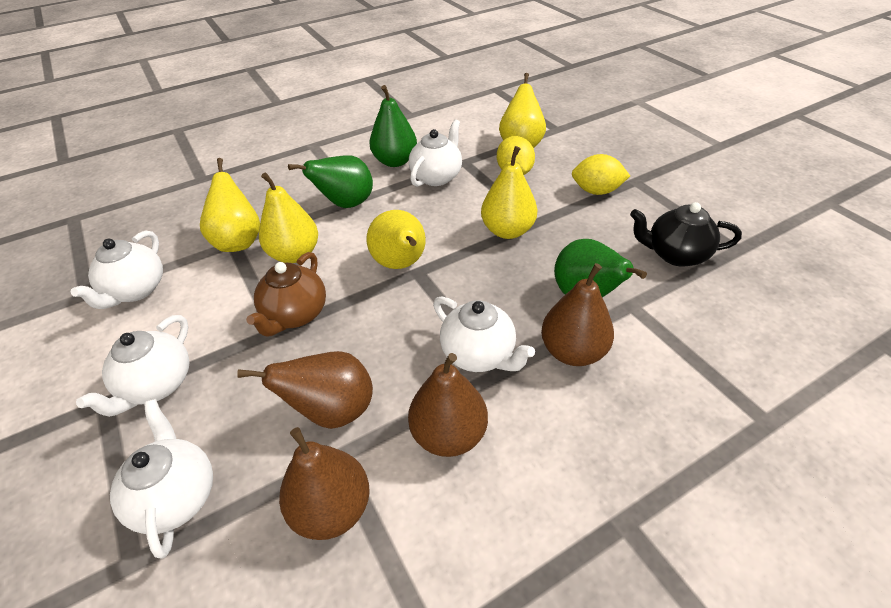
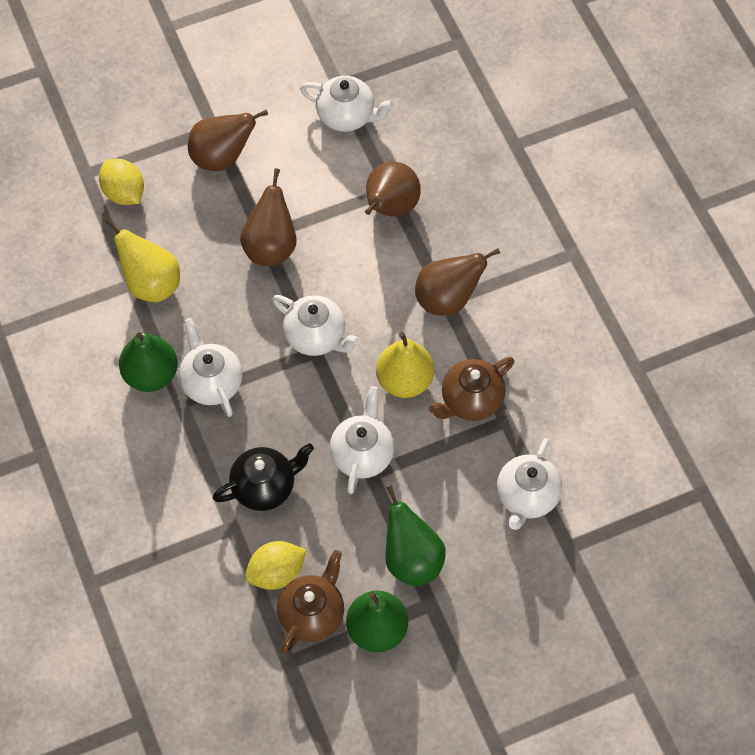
brown teapot: 1 -> 2
yellow pear: 5 -> 2

